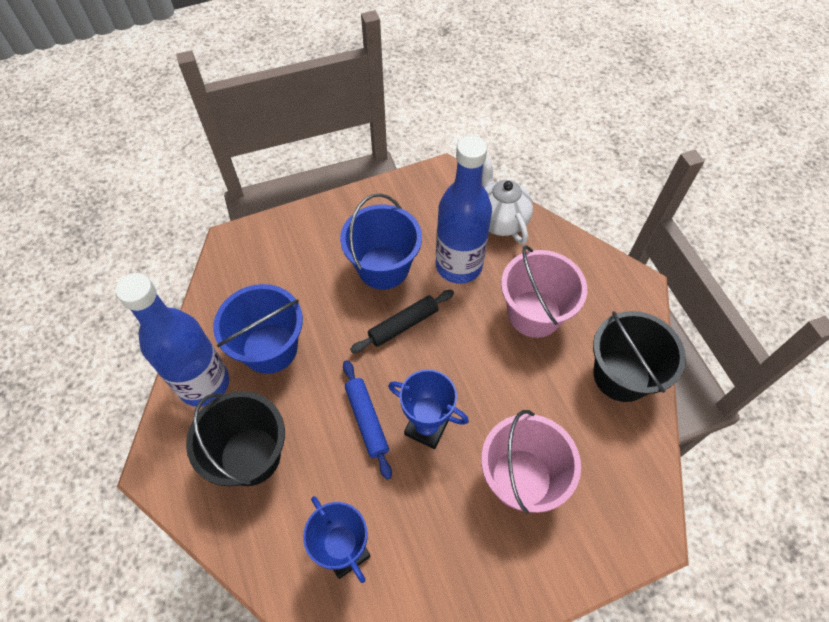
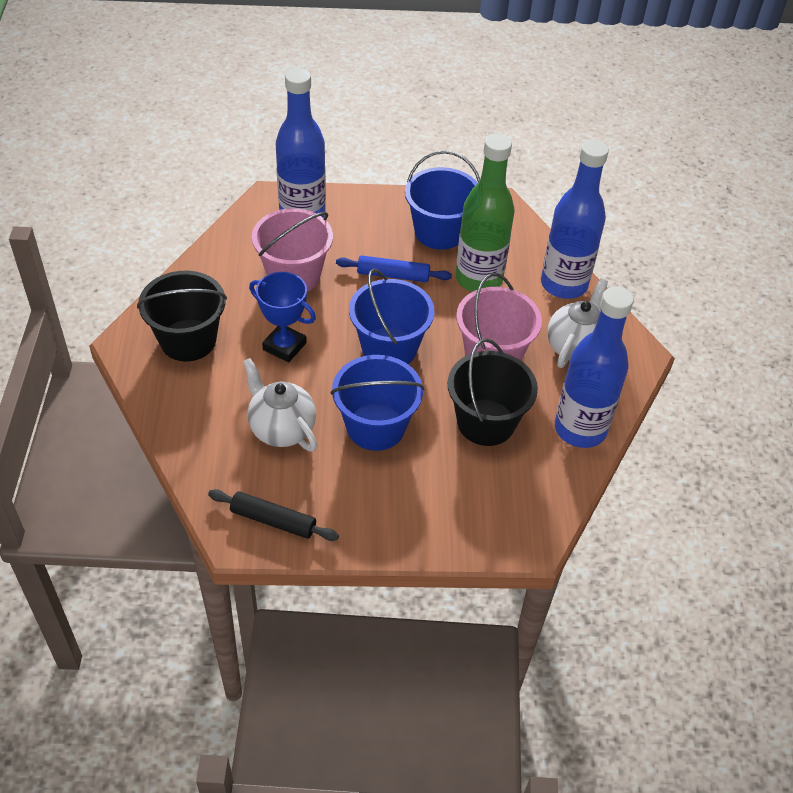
blue bottle: 2 -> 3
blue bucket: 2 -> 3
blue trophy: 2 -> 1
green bottle: 0 -> 1
white teapot: 1 -> 2

